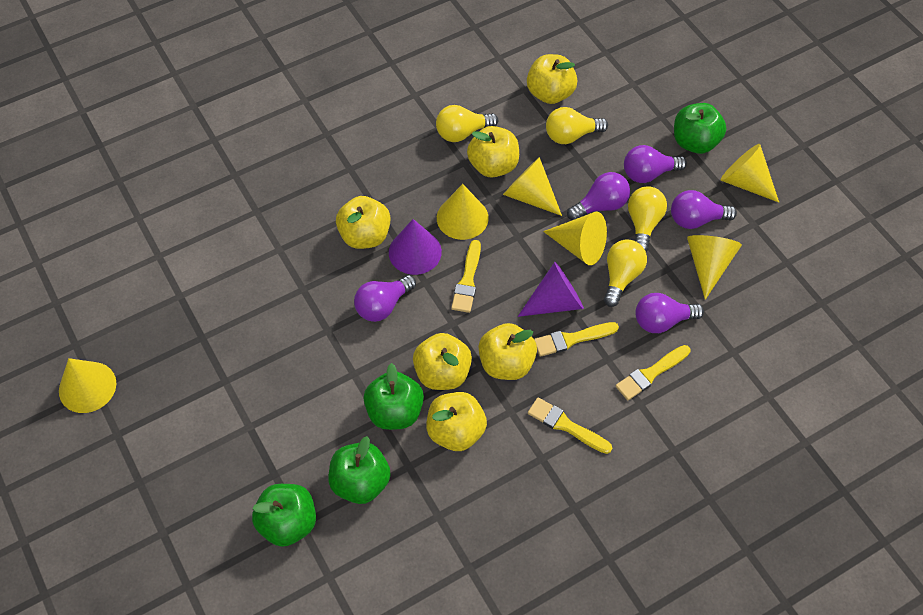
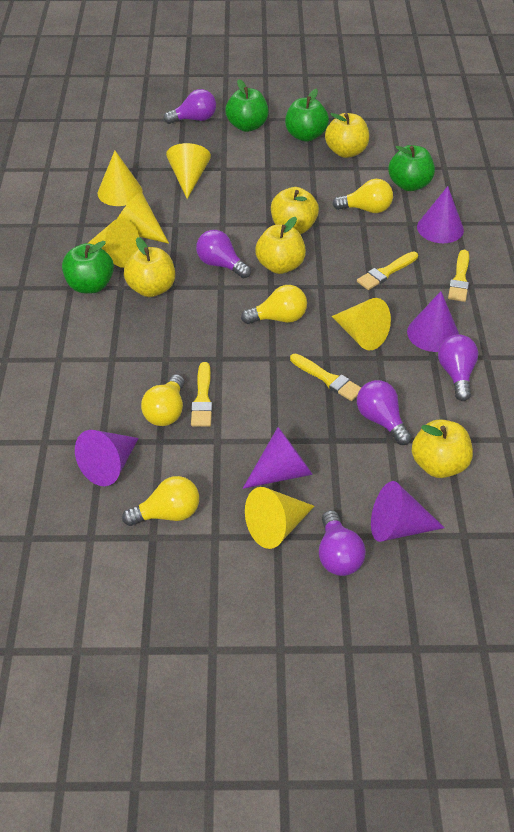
purple cone: 2 -> 5
yellow apple: 6 -> 5

